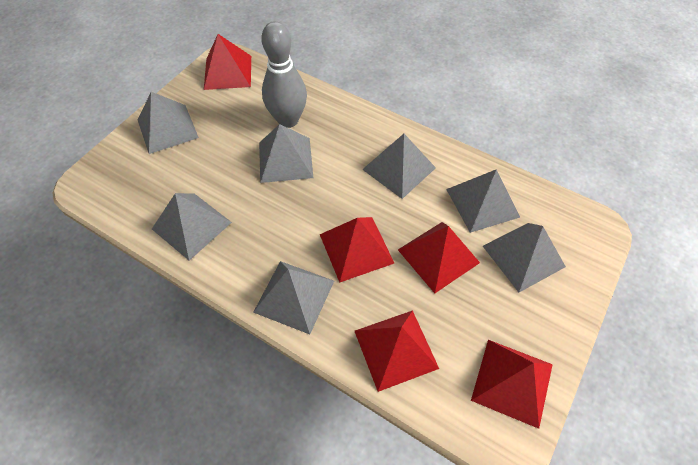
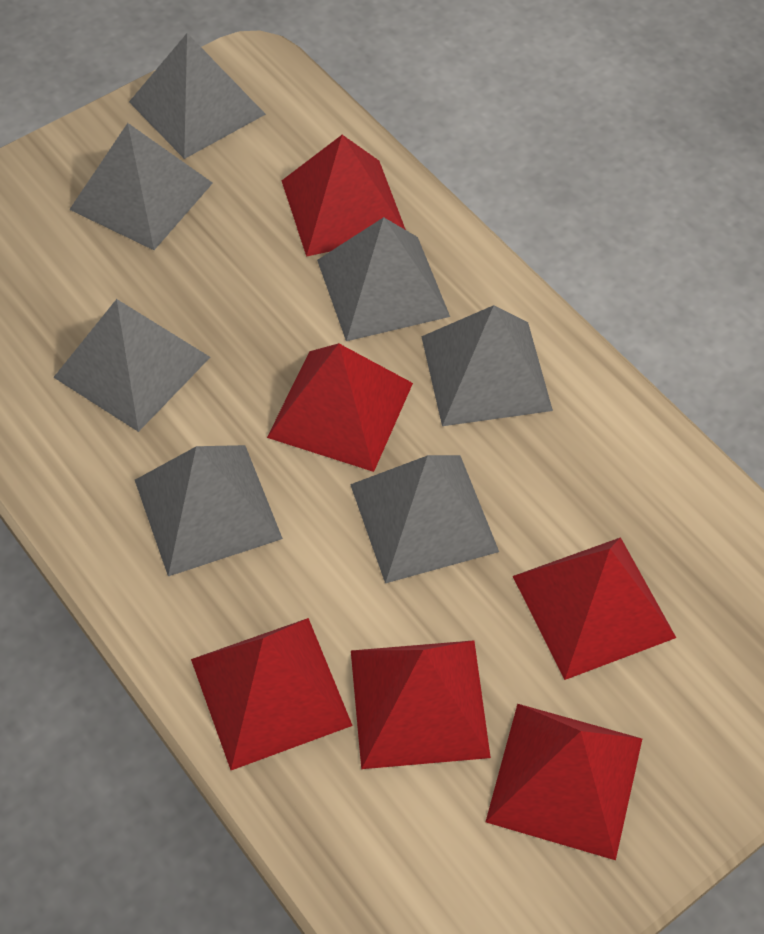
grey bowling pin: 1 -> 0
red pyramid: 5 -> 6

